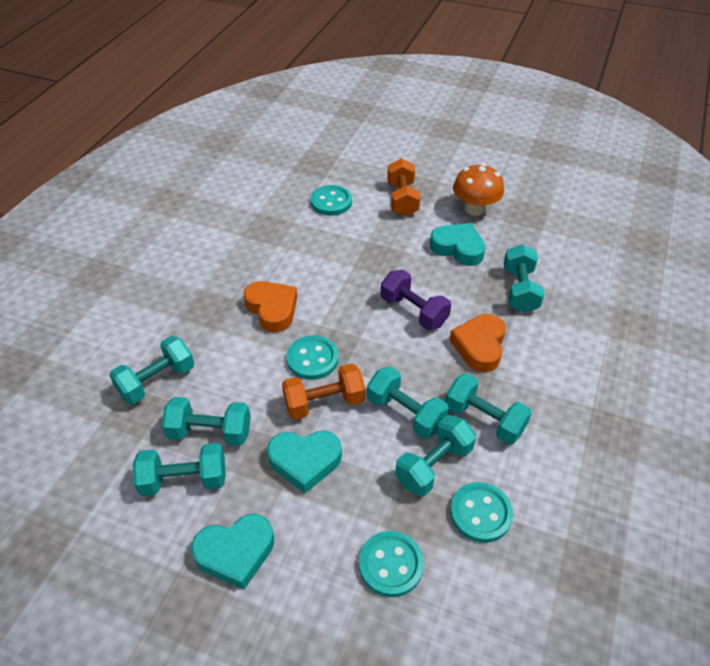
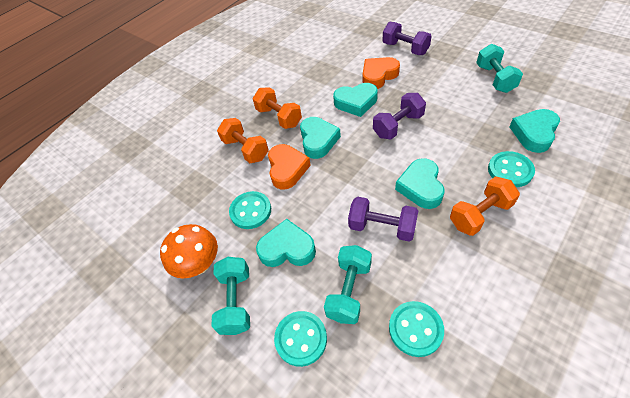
orange dumbbell: 2 -> 3
purple dumbbell: 1 -> 3
turquoise dumbbell: 7 -> 3
turquoise heart: 3 -> 5

